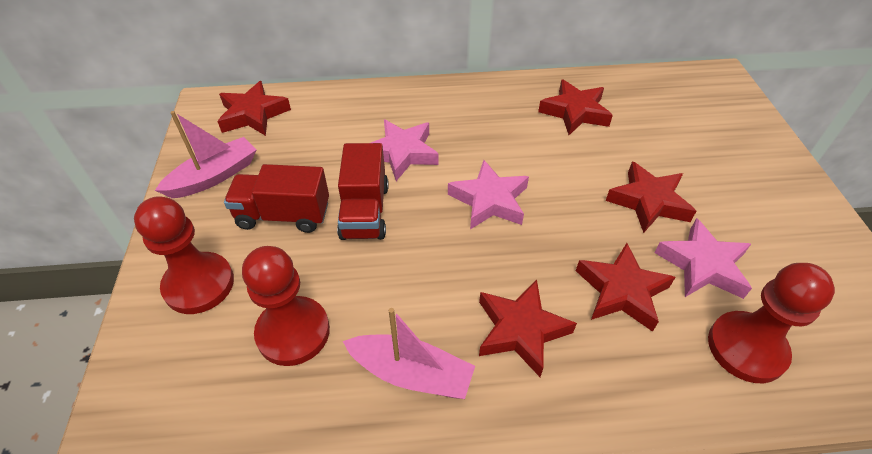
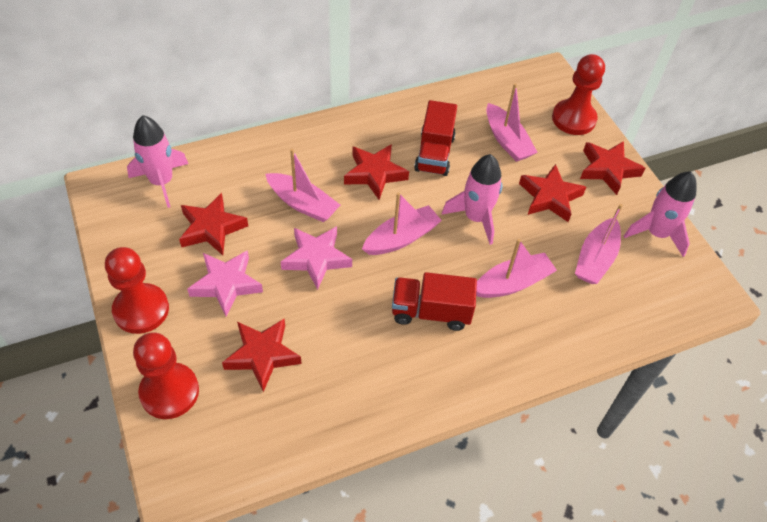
pink boat: 2 -> 5
pink rocket: 0 -> 3
pink star: 3 -> 2

